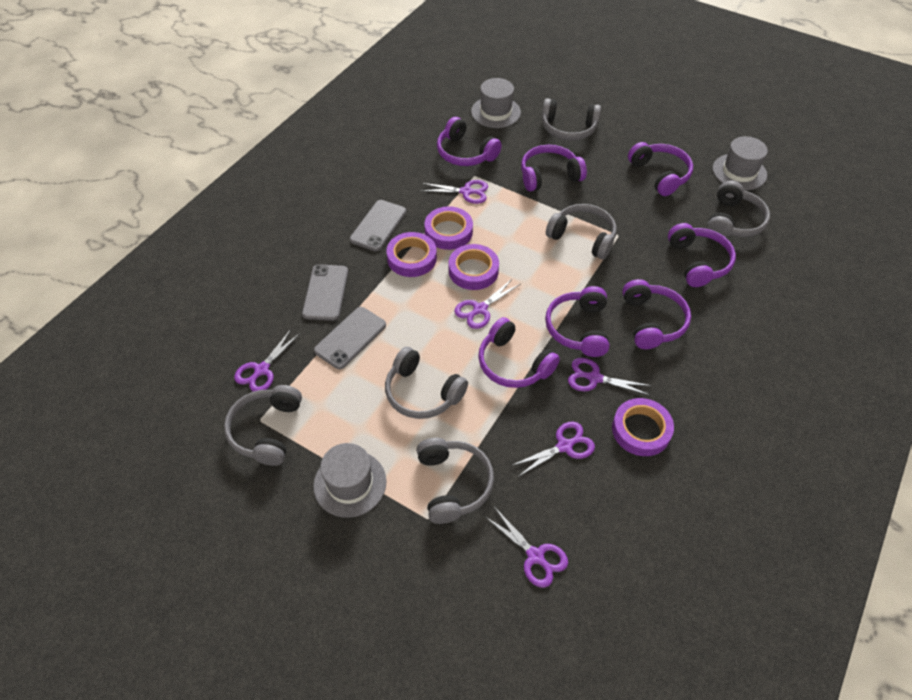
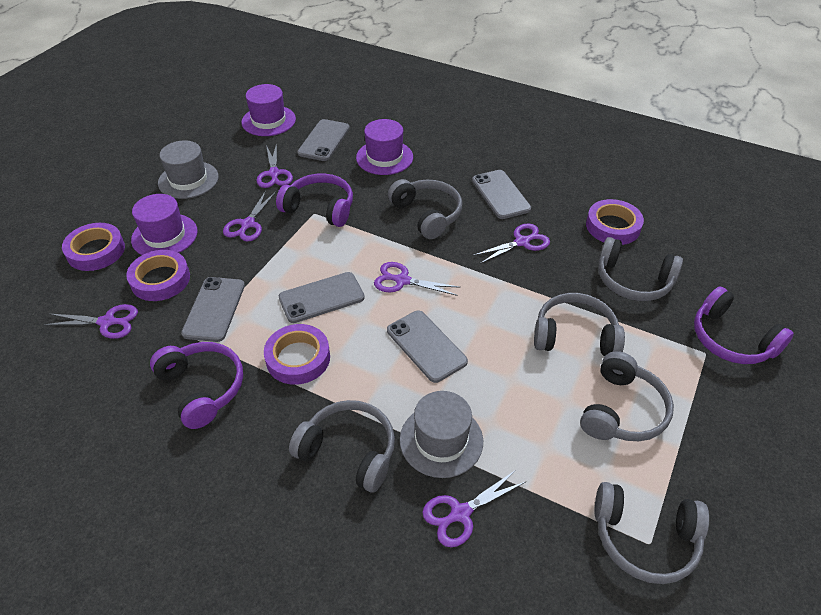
grey hat: 3 -> 2
grey phone: 3 -> 5
purple hat: 0 -> 3
purple headphones: 7 -> 3

